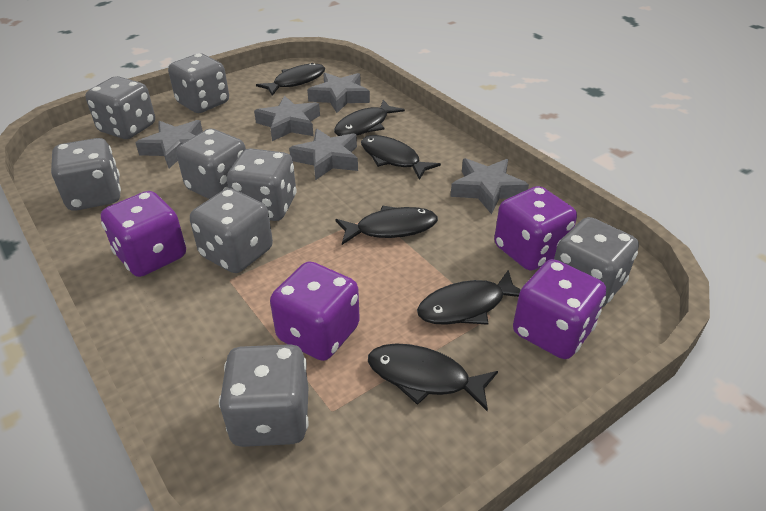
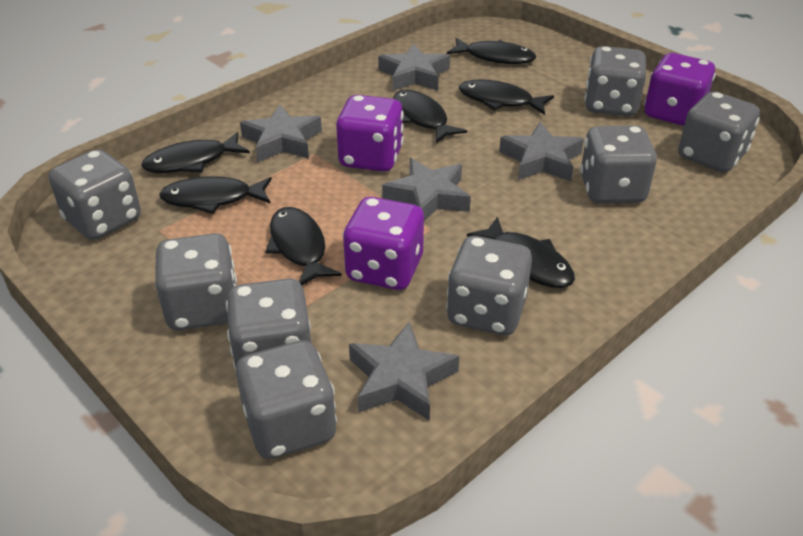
black fish: 6 -> 7
purple dice: 4 -> 3

